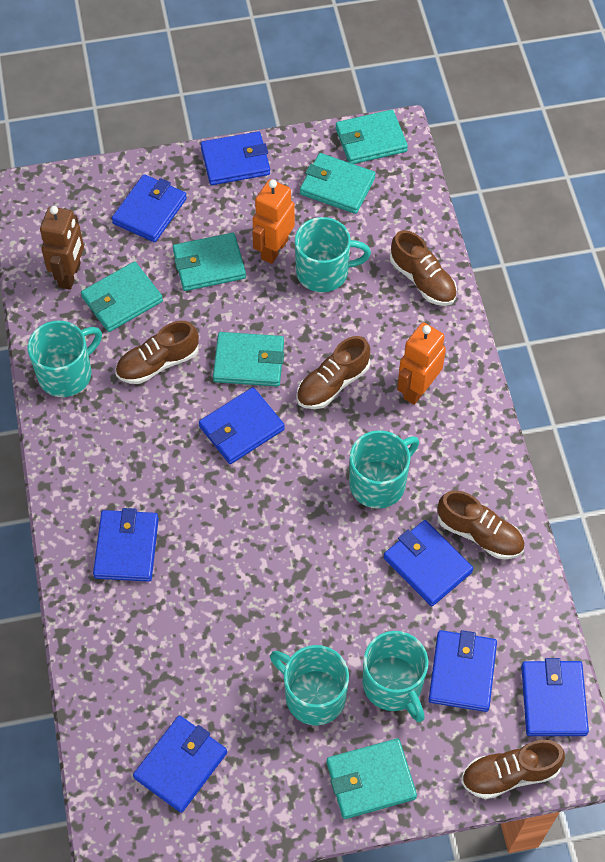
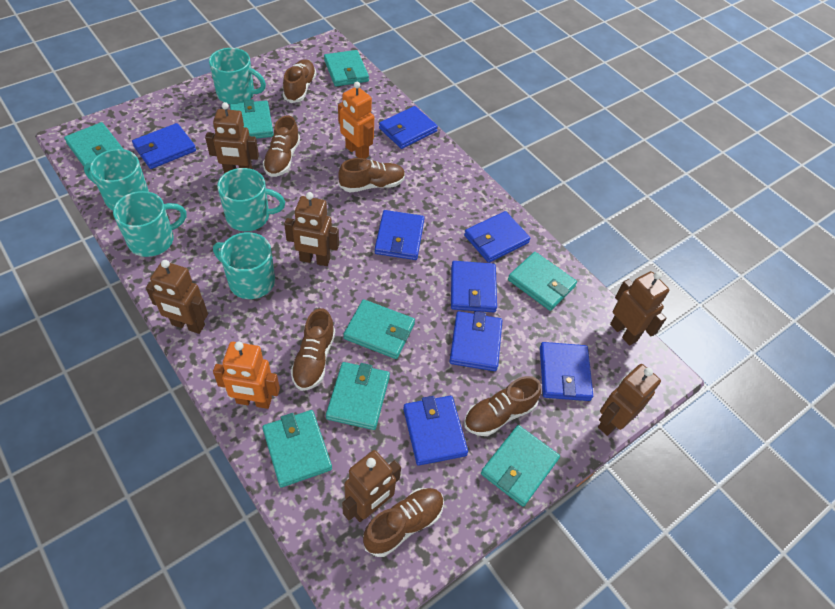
brown robot: 1 -> 6
brown shoe: 5 -> 6
turquoise wallet: 6 -> 8

